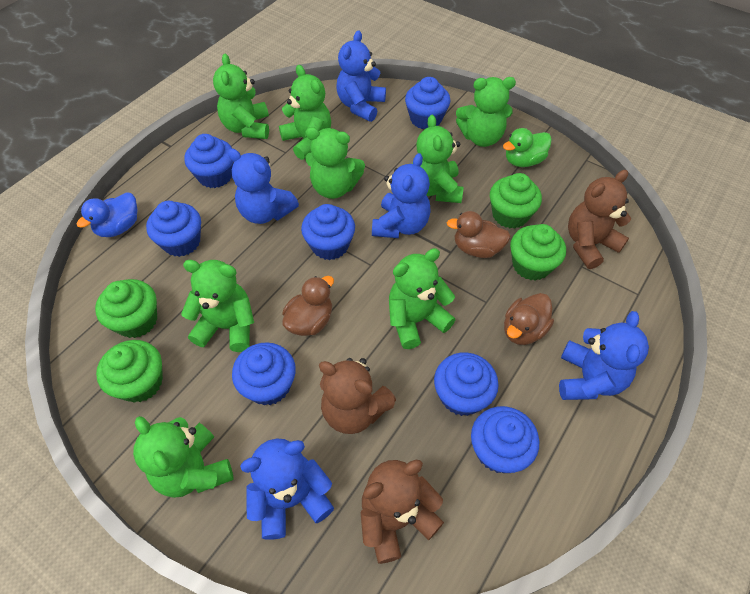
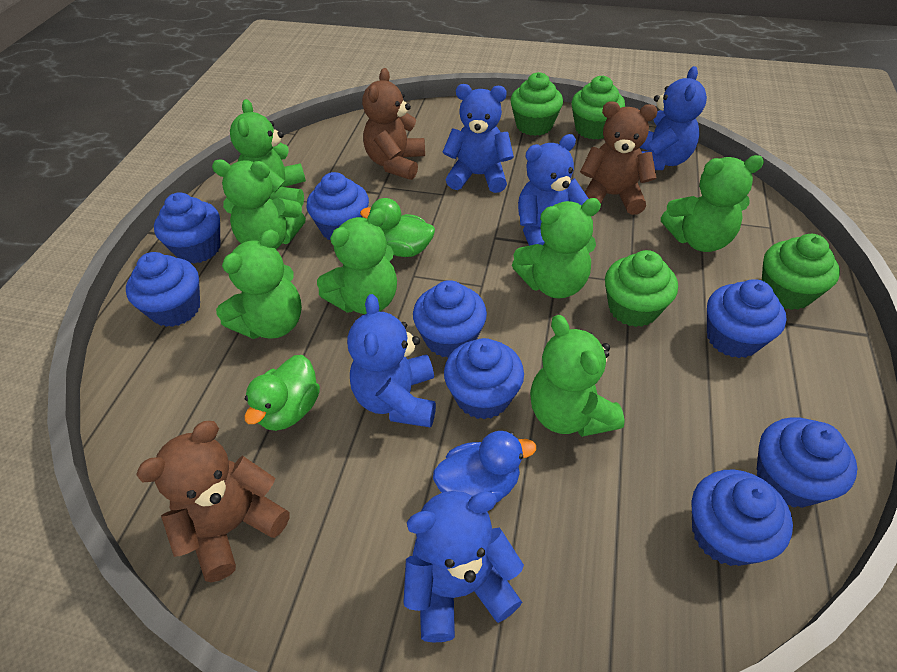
blue cupcake: 7 -> 8
brown duck: 3 -> 0
green duck: 1 -> 2
green teddy bear: 8 -> 7

